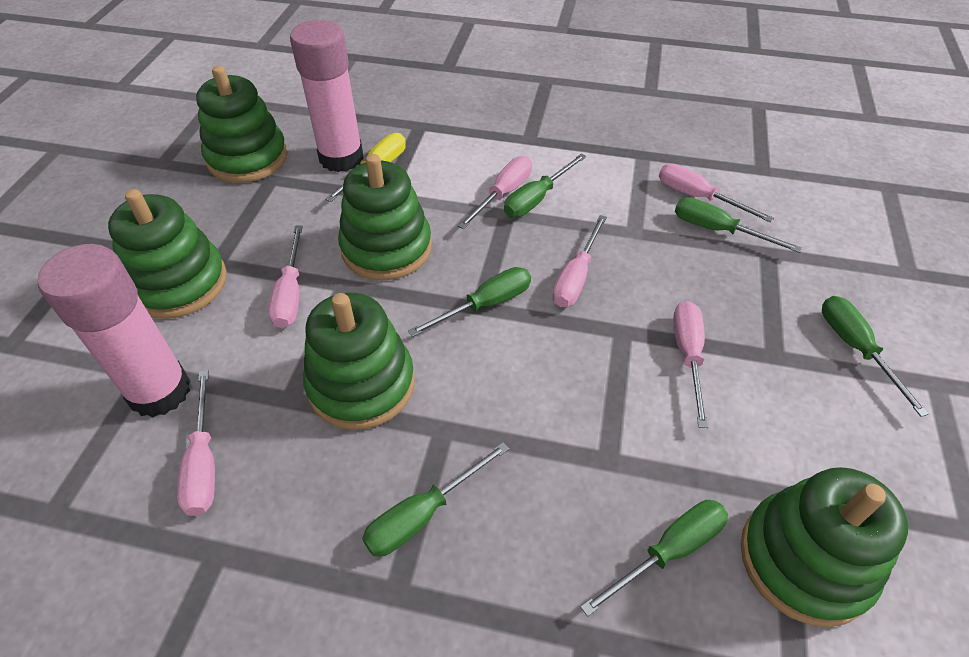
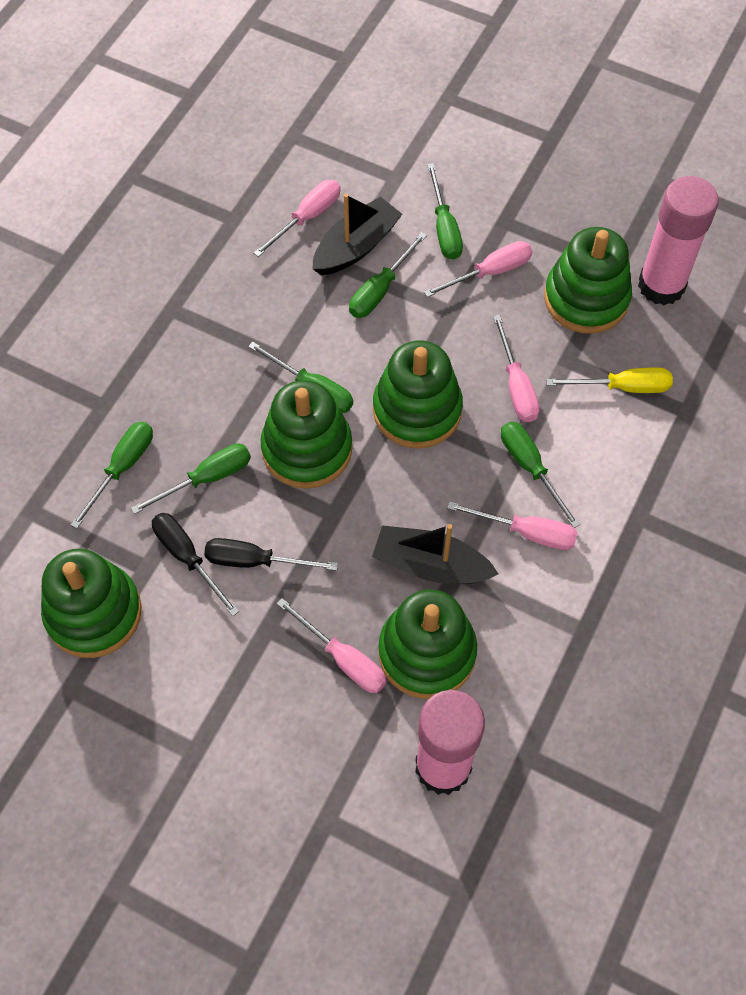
black boat: 0 -> 2
black screwdriver: 0 -> 2
pink screwdriver: 6 -> 5

